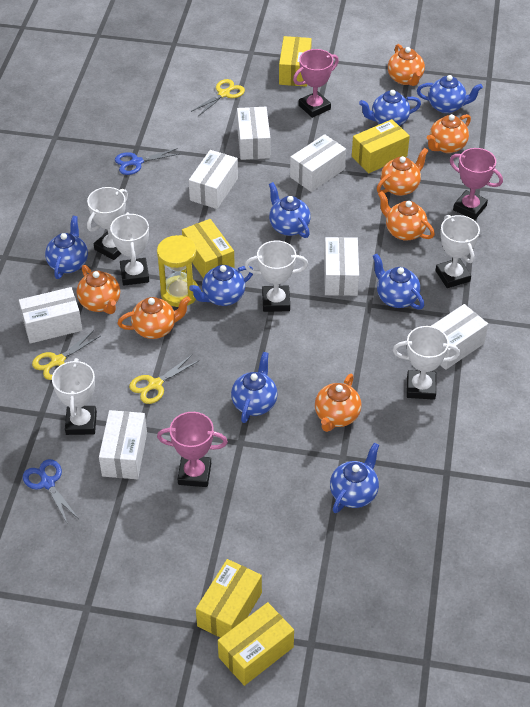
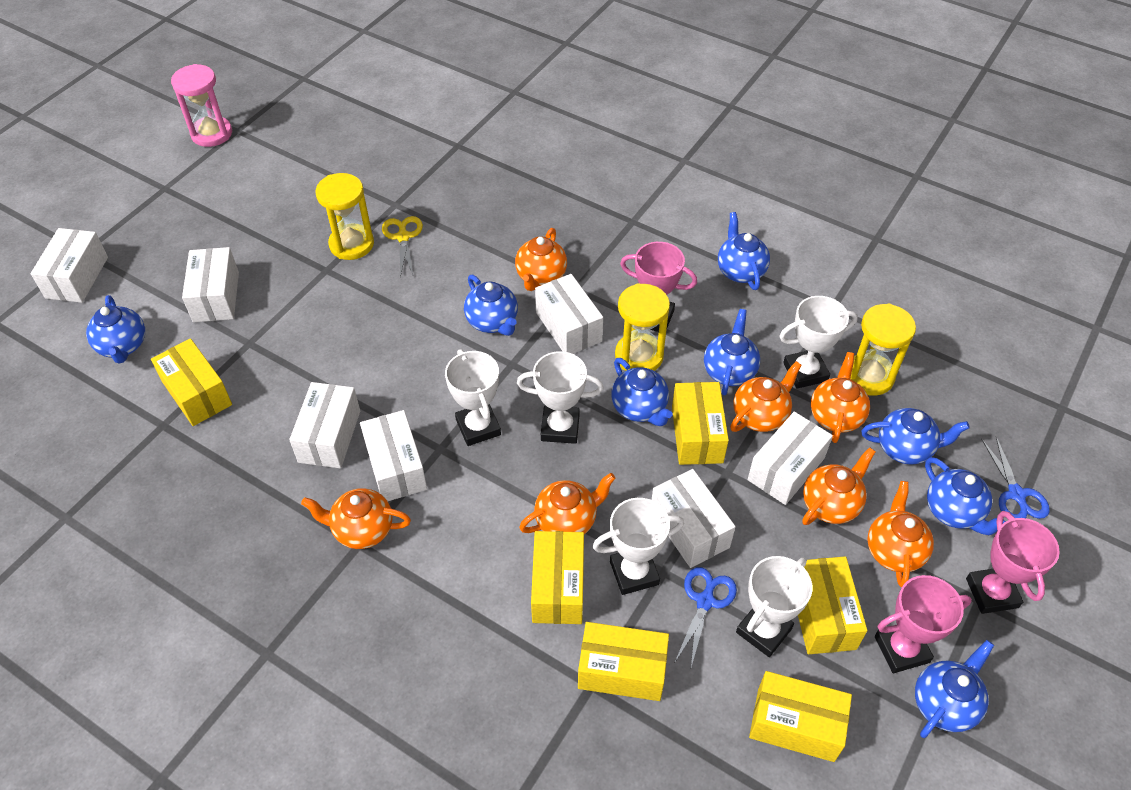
pink hourglass: 0 -> 1
white trophy: 6 -> 5
yellow box: 5 -> 6
yellow hourglass: 1 -> 3
yellow scissors: 3 -> 1

